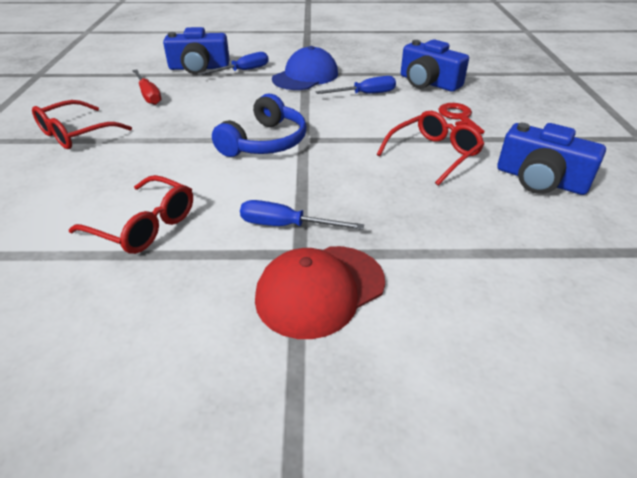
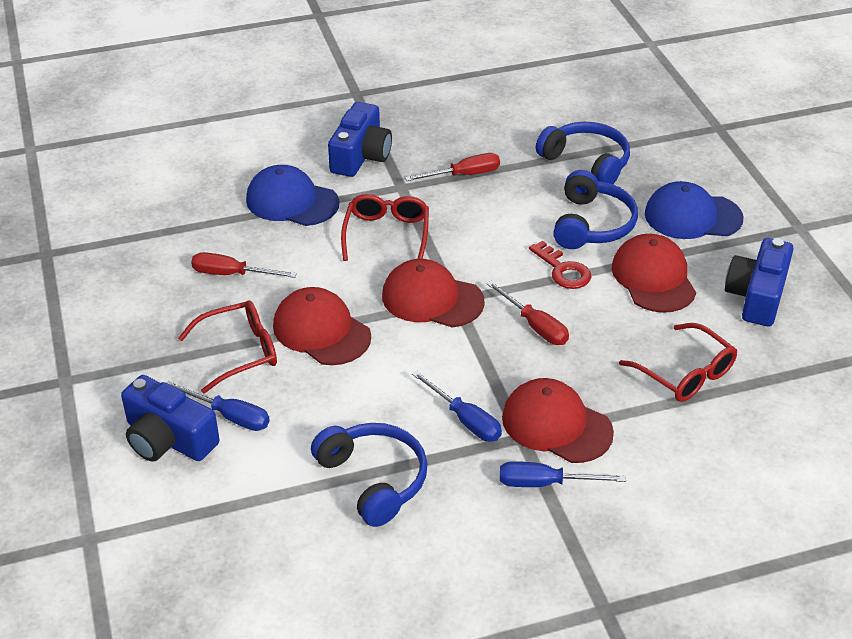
blue cap: 1 -> 2
blue headphones: 1 -> 3
red cap: 1 -> 4
red screwdriver: 1 -> 3

